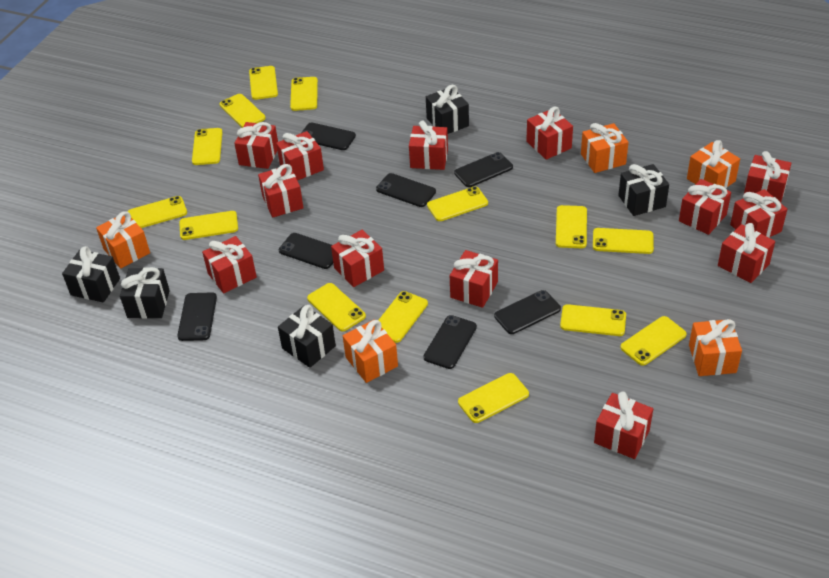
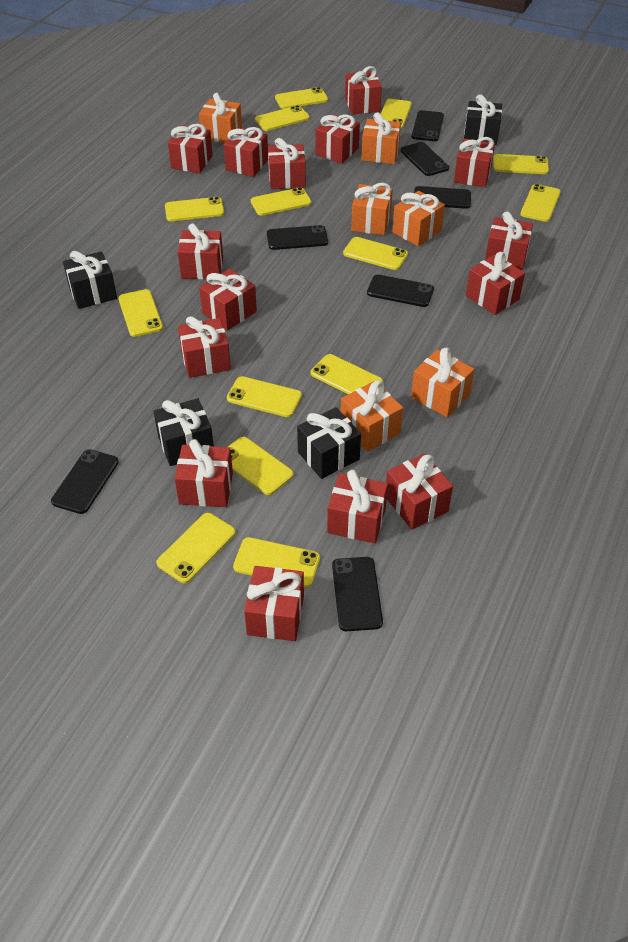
black gift: 5 -> 4
orange gift: 5 -> 6
red gift: 13 -> 15

